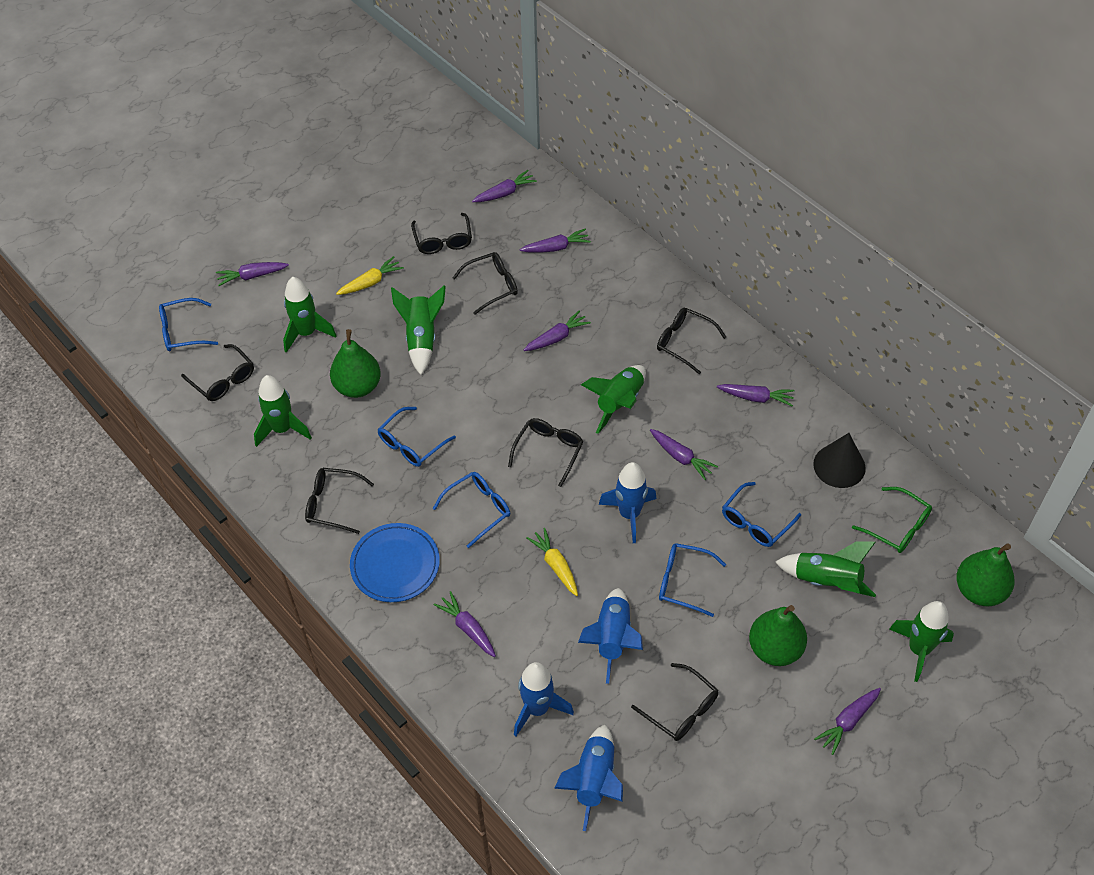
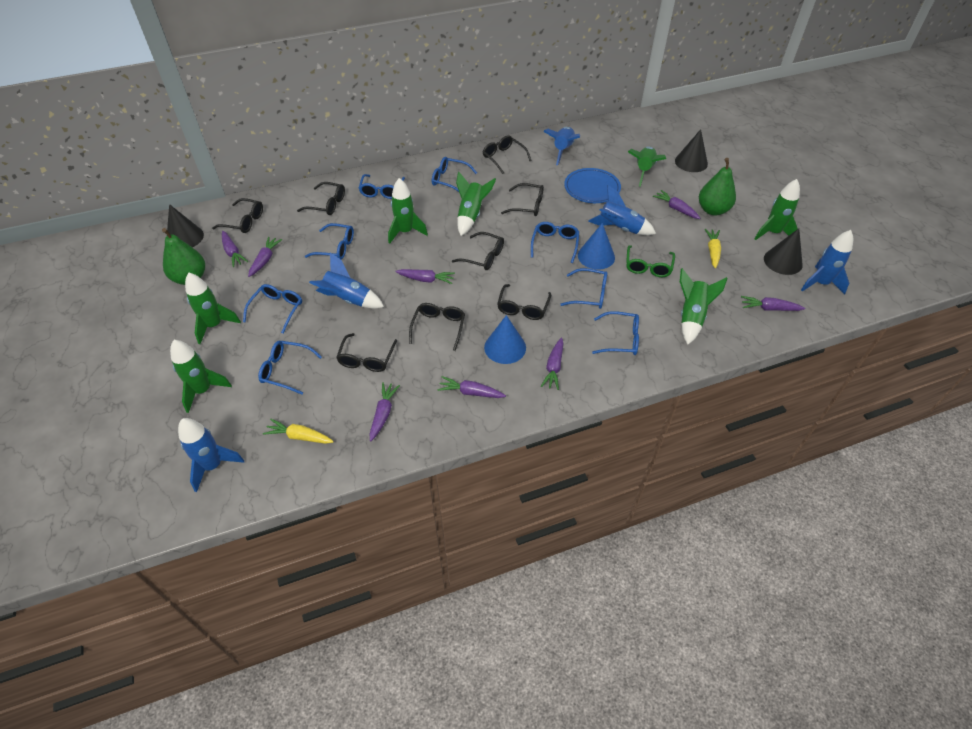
black cone: 1 -> 3
black glasses: 7 -> 8
blue cone: 0 -> 2
blue glasses: 5 -> 8
blue rocket: 4 -> 5
green pear: 3 -> 2
green rocket: 6 -> 7

